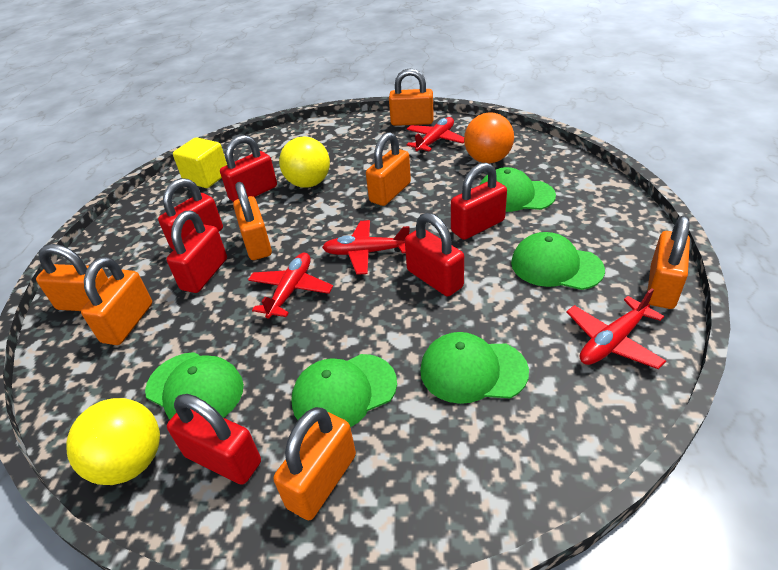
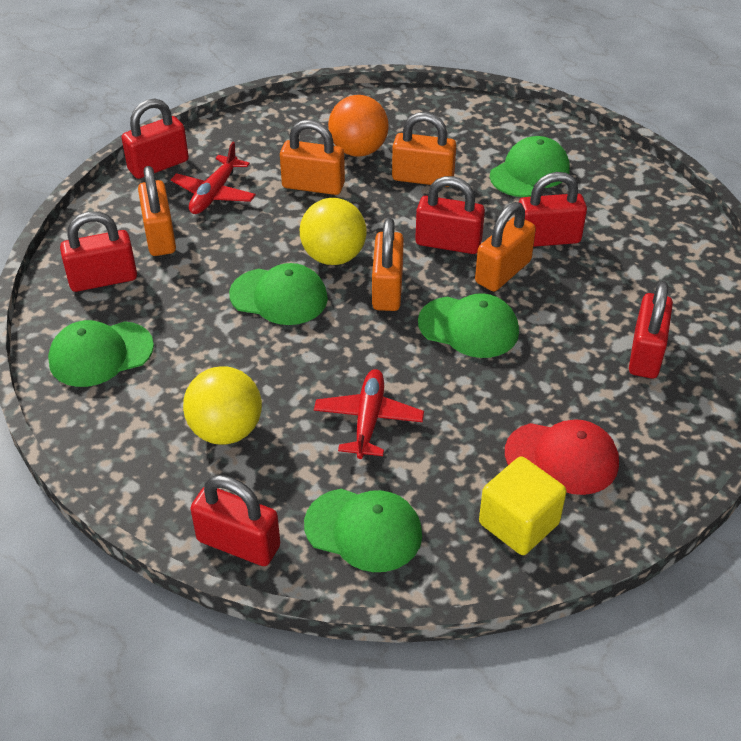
orange padlock: 7 -> 5
red cap: 0 -> 1
red plane: 4 -> 2

